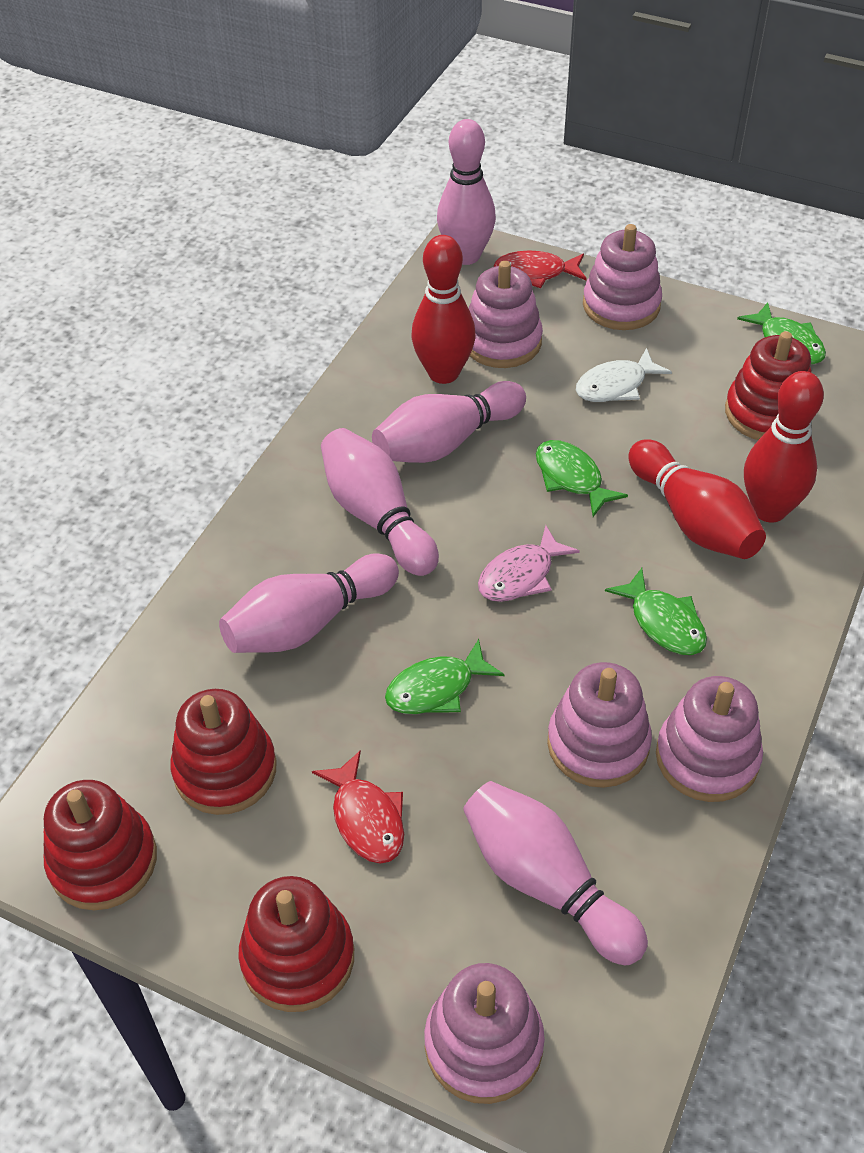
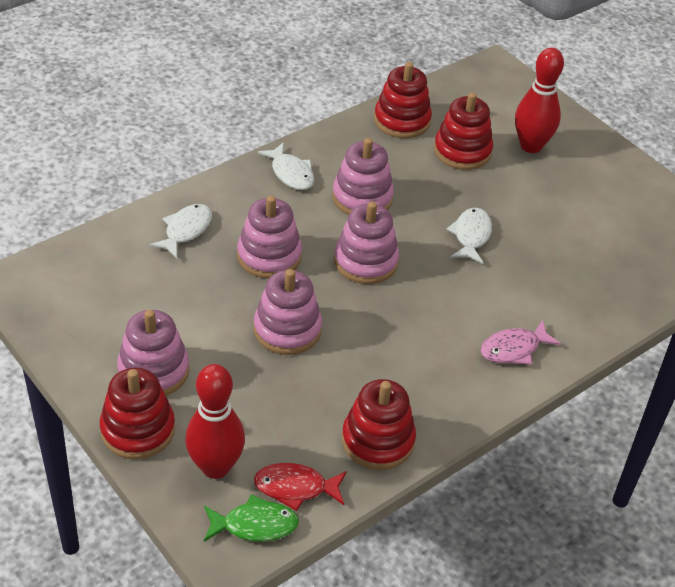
green fish: 4 -> 1
pink bowling pin: 5 -> 0
red bowling pin: 3 -> 2
red fish: 2 -> 1
white fish: 1 -> 3

